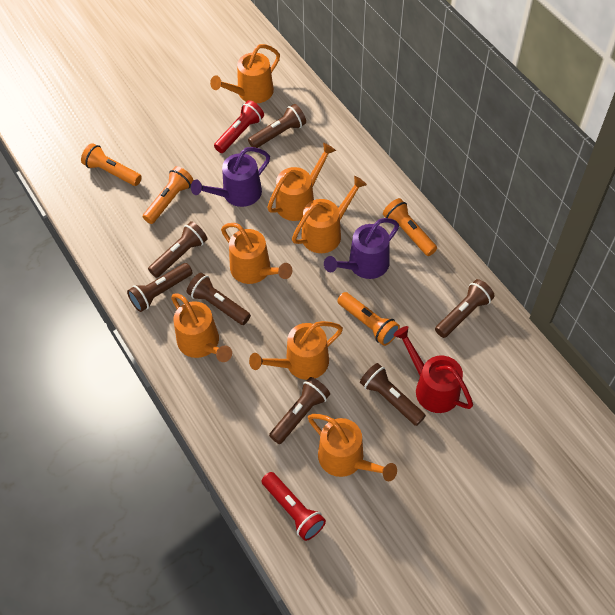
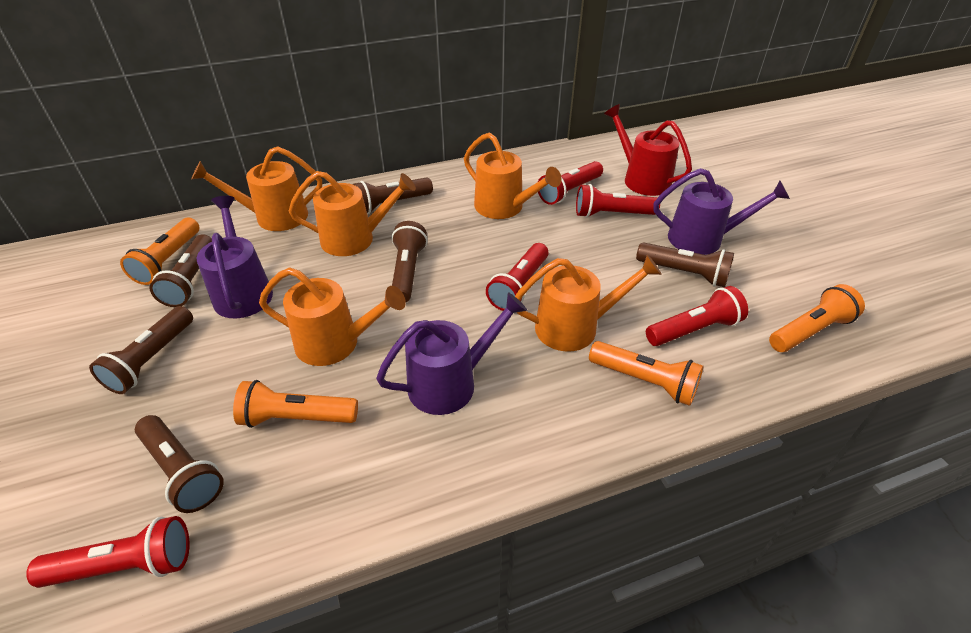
brown flashlight: 7 -> 6
orange watering can: 7 -> 5
purple watering can: 2 -> 3
red flashlight: 2 -> 5

